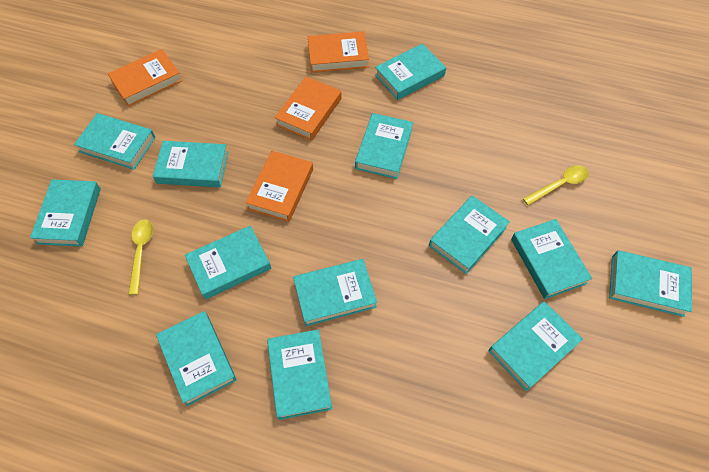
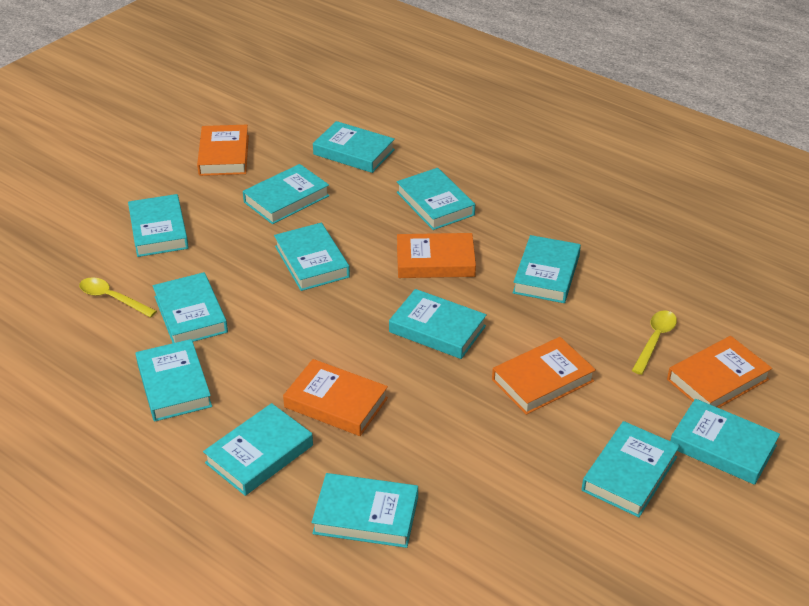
orange book: 4 -> 5

